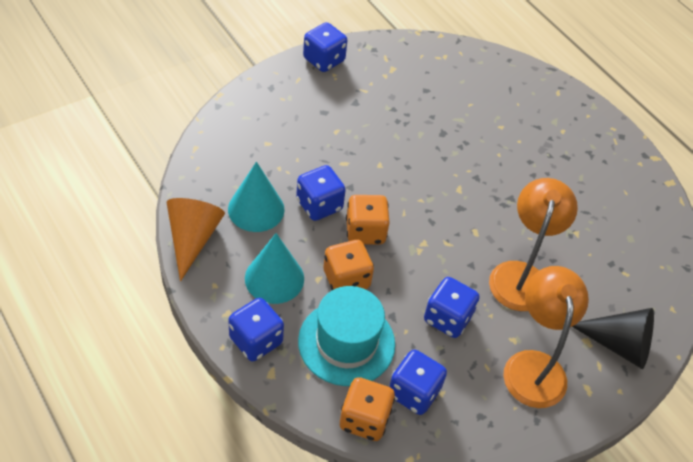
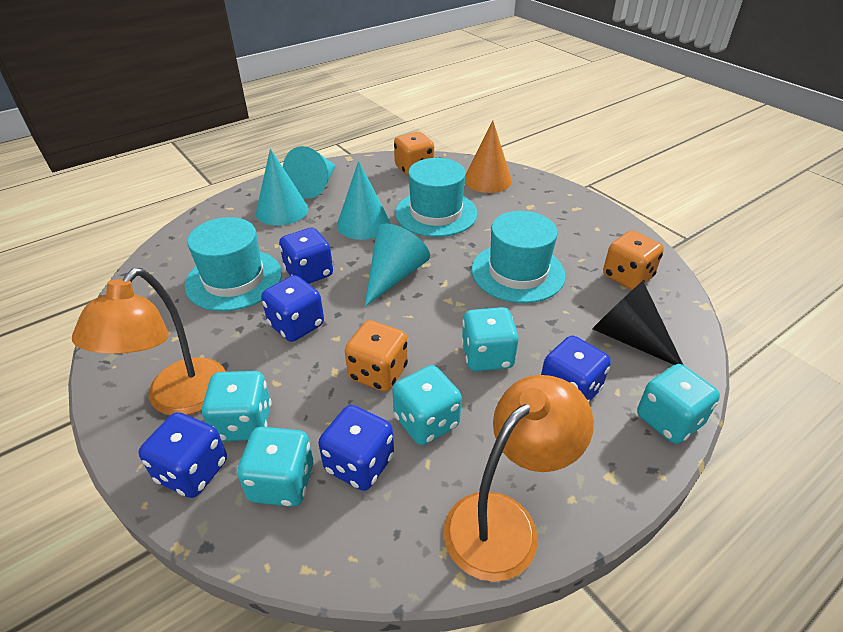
turquoise cone: 2 -> 4
turquoise dice: 0 -> 5
turquoise hat: 1 -> 3

